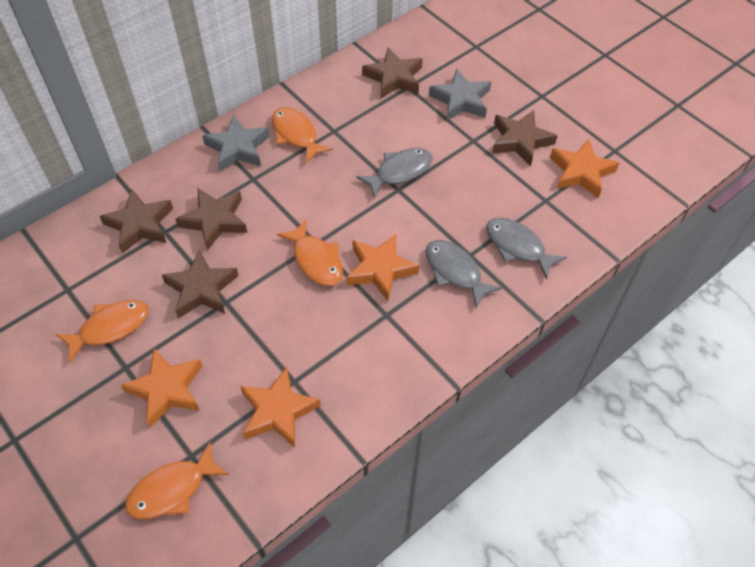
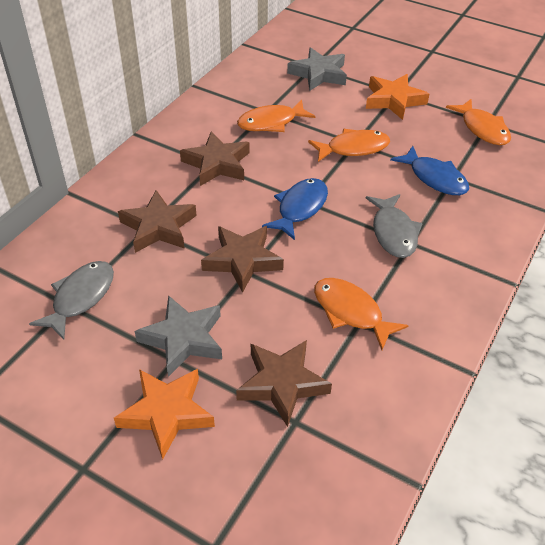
blue fish: 0 -> 2
brown star: 5 -> 4
grey fish: 3 -> 2
orange star: 4 -> 2

